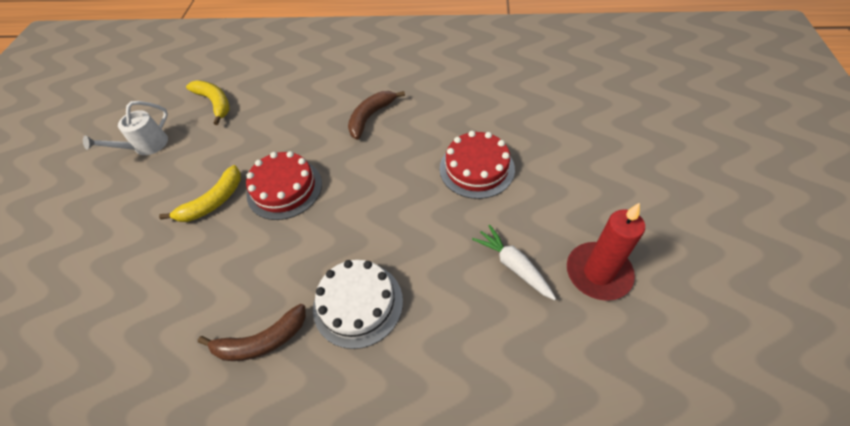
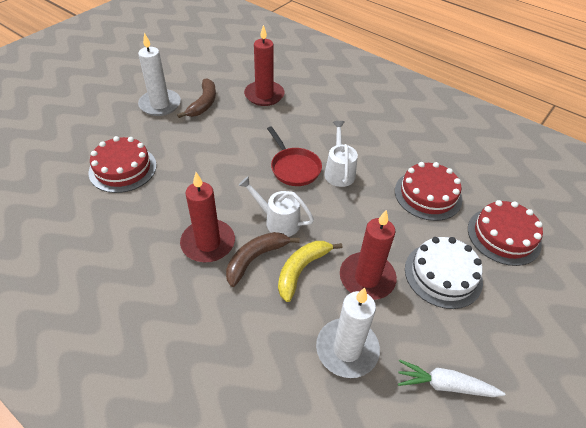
red cake: 2 -> 3
red candle: 1 -> 3
red pan: 0 -> 1
white candle: 0 -> 2
white watering can: 1 -> 2
yellow banana: 2 -> 1

